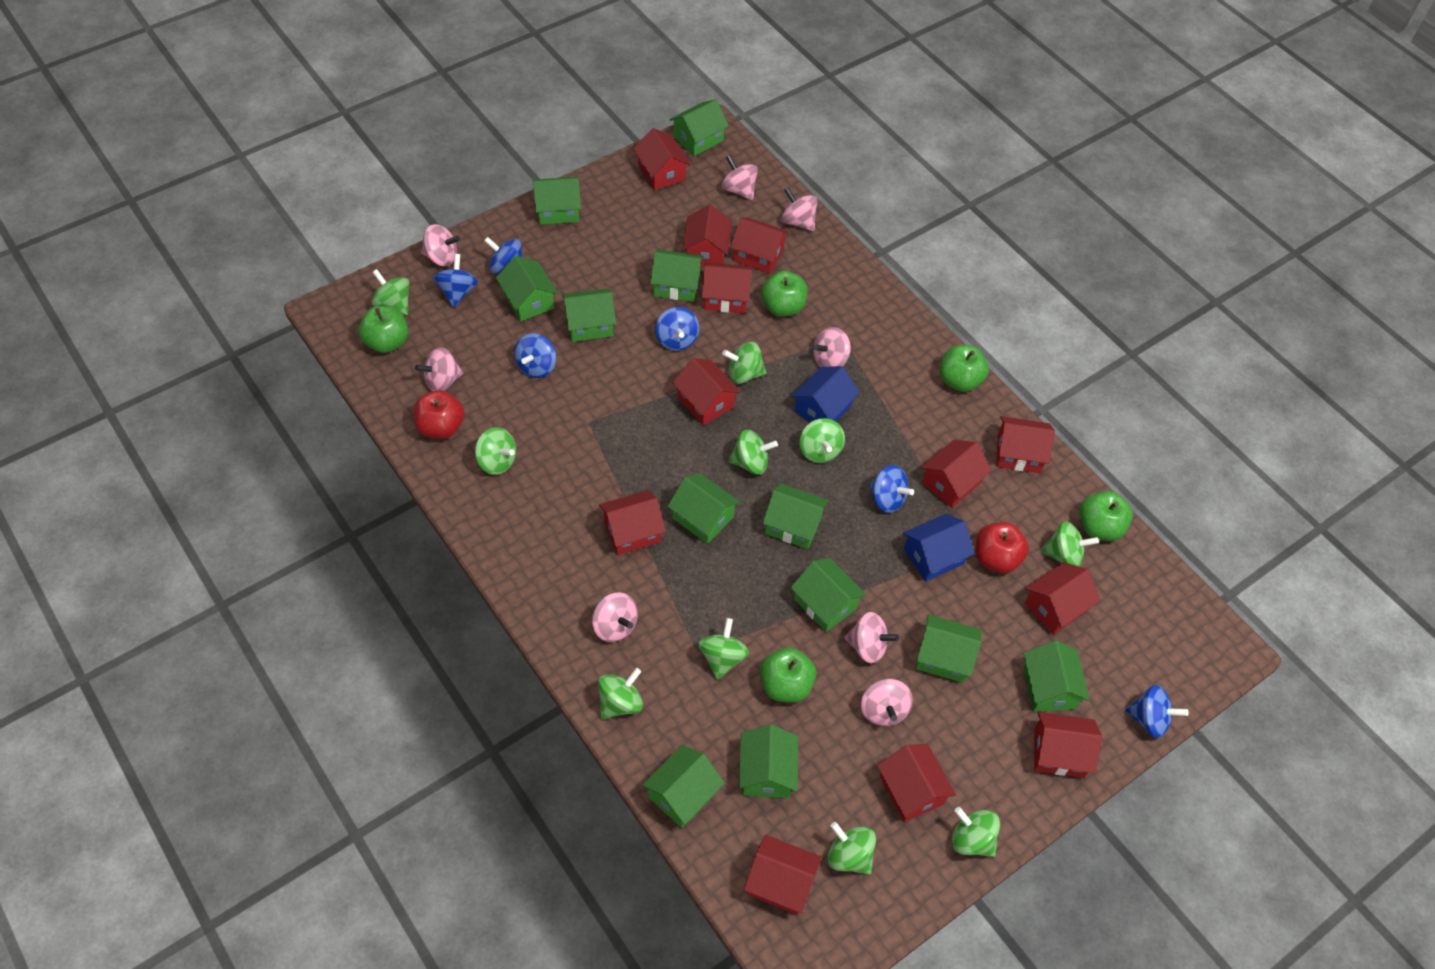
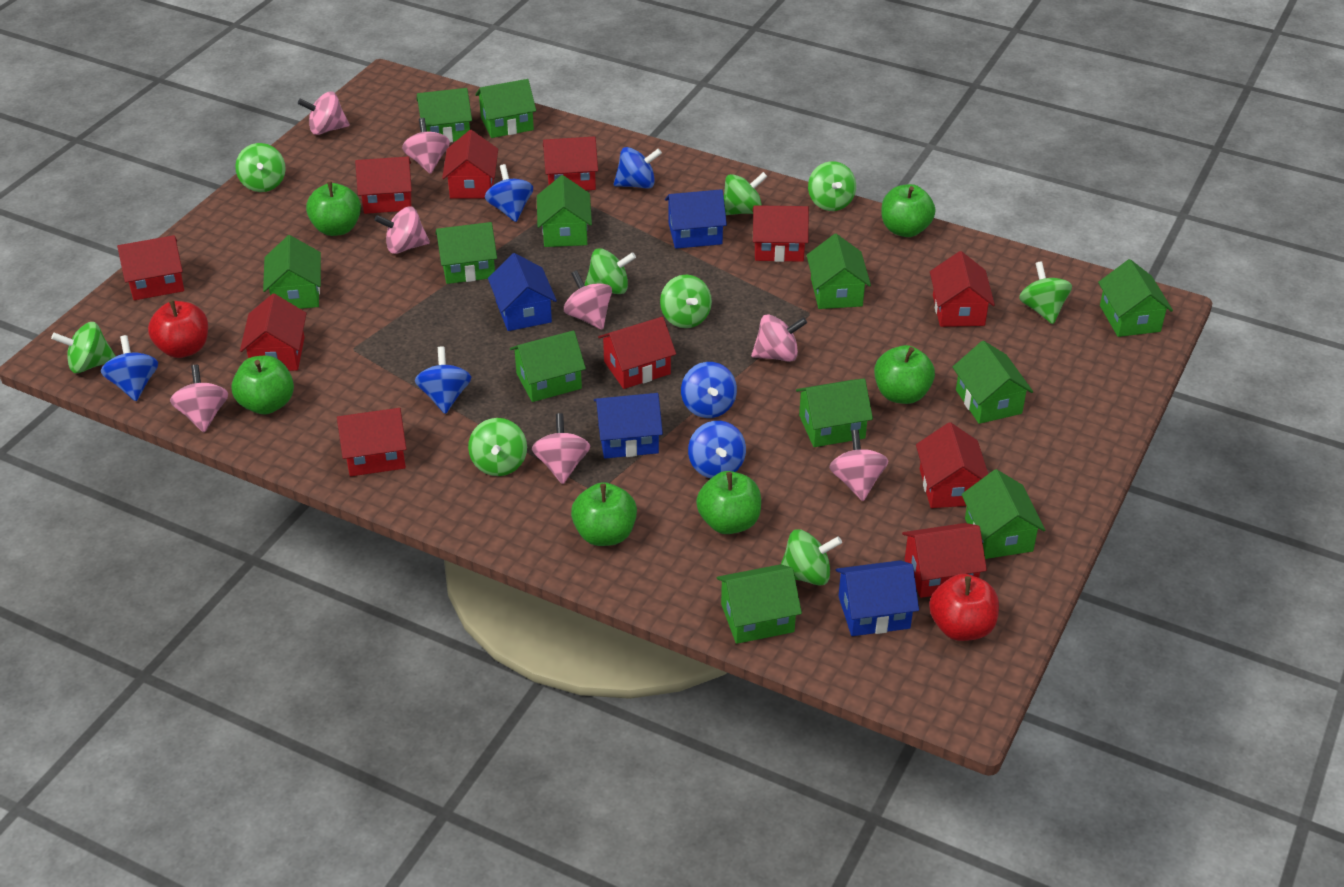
blue house: 2 -> 4
green apple: 5 -> 6
green spinning top: 10 -> 9
red house: 12 -> 11

